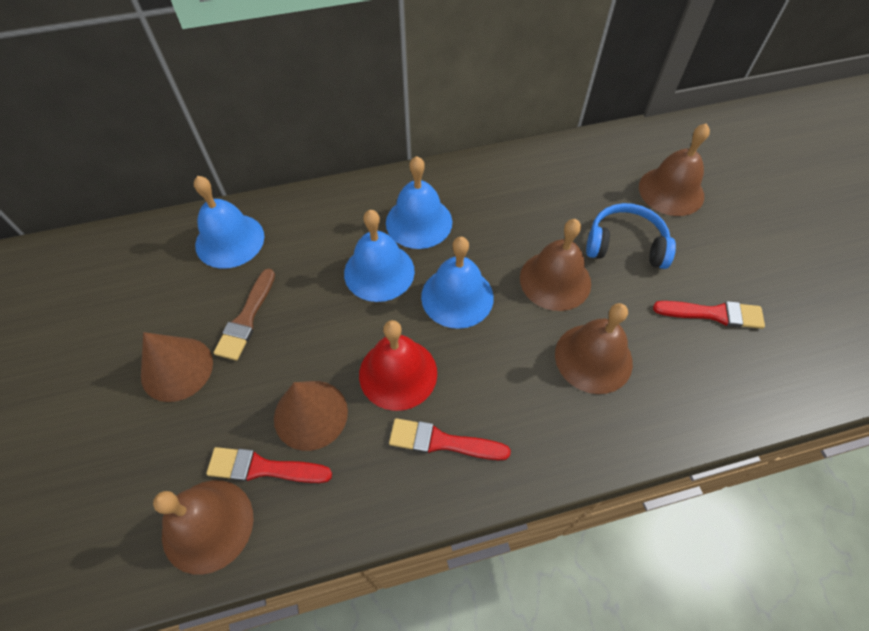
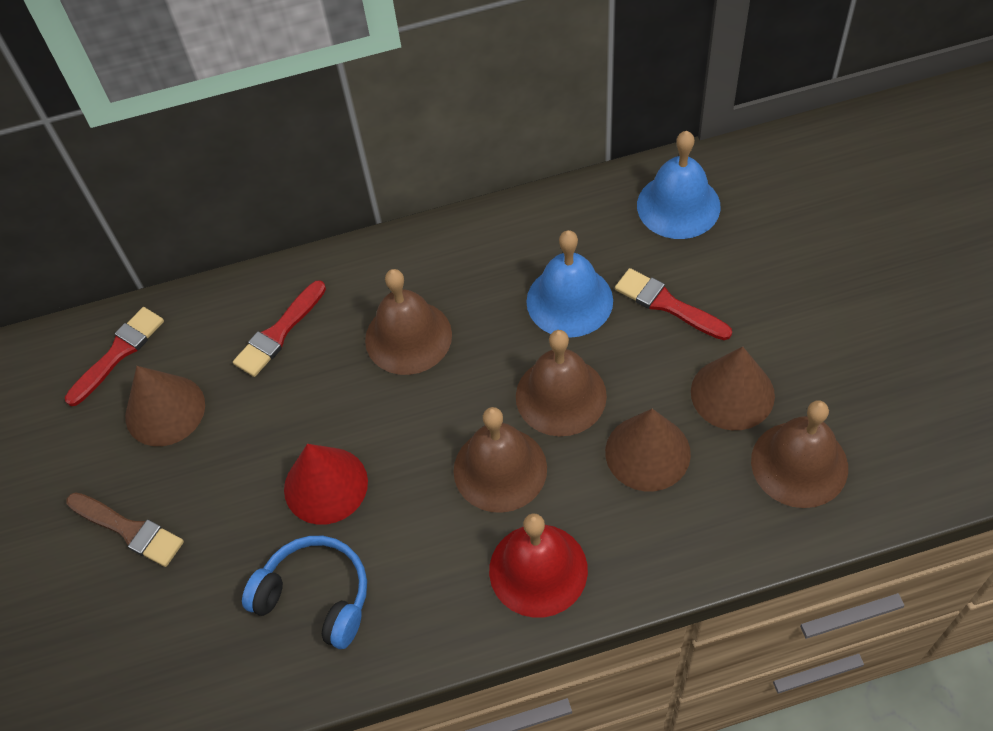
blue bell: 4 -> 2
brown cone: 2 -> 3
red cone: 0 -> 1

